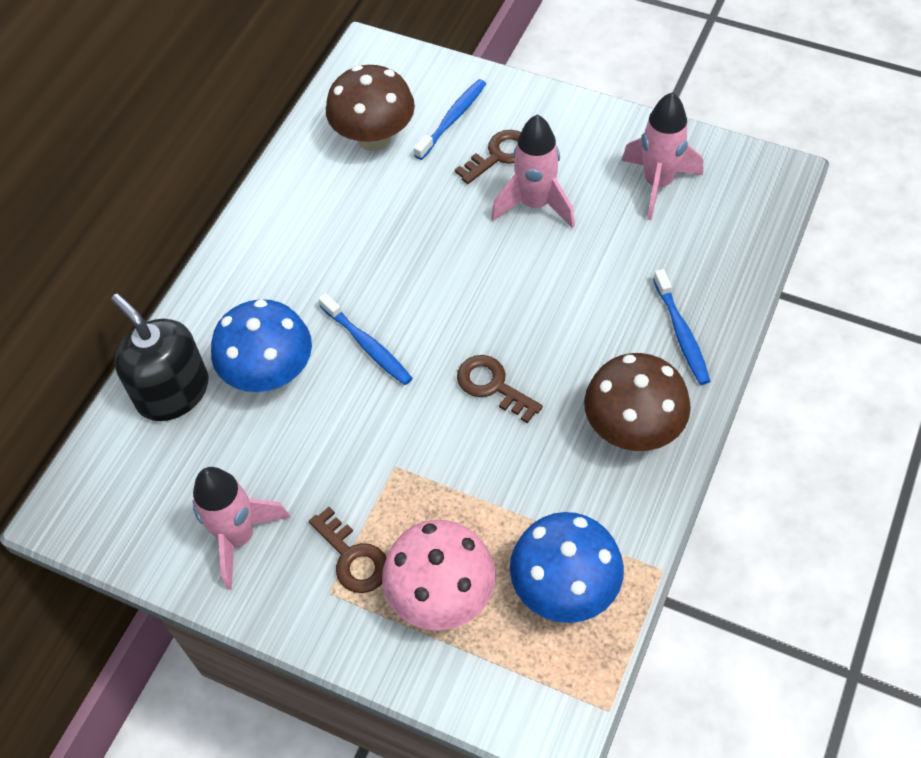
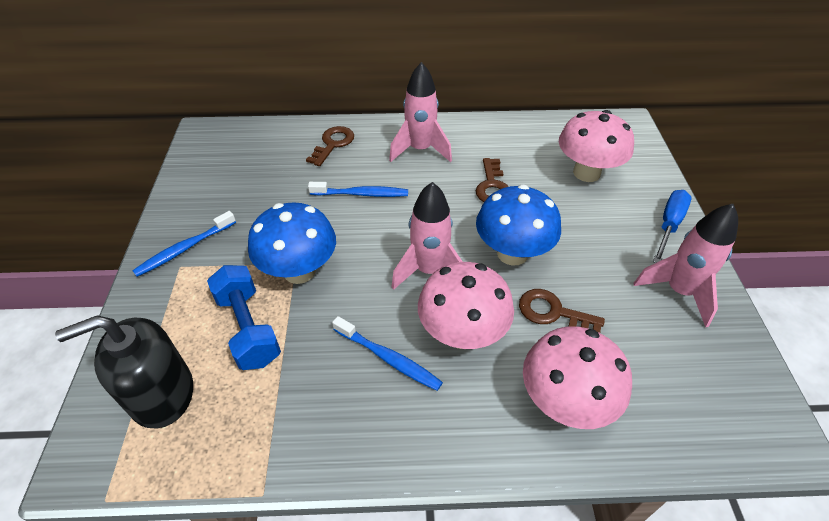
blue dumbbell: 0 -> 1
blue screwdriver: 0 -> 1
brown mushroom: 2 -> 0
pink mushroom: 1 -> 3

